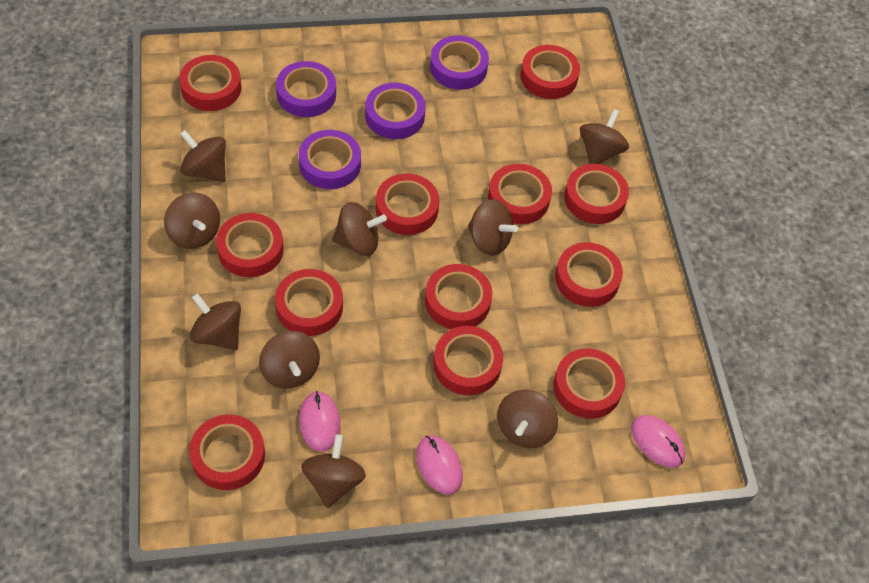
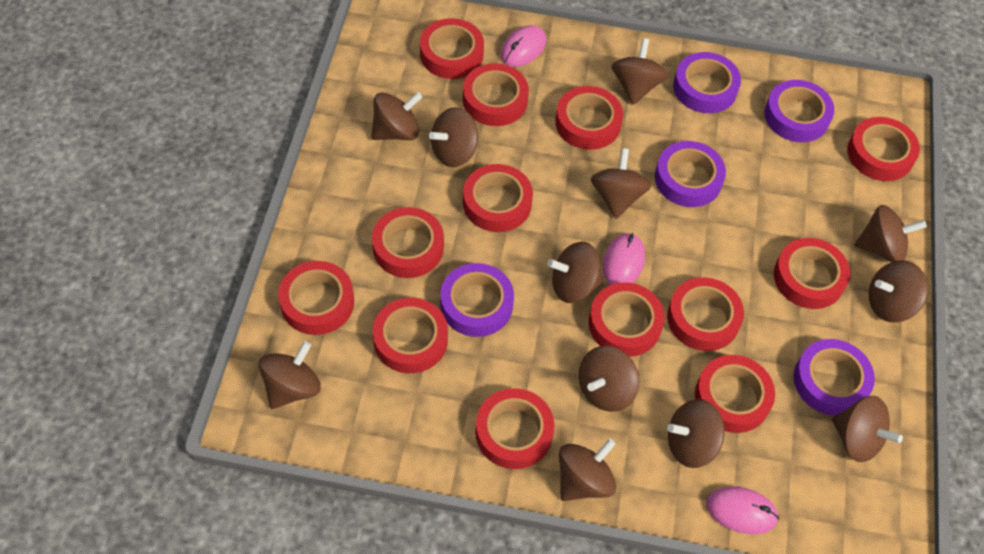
brown spinning top: 9 -> 12
purple tape: 4 -> 5
red tape: 12 -> 13

